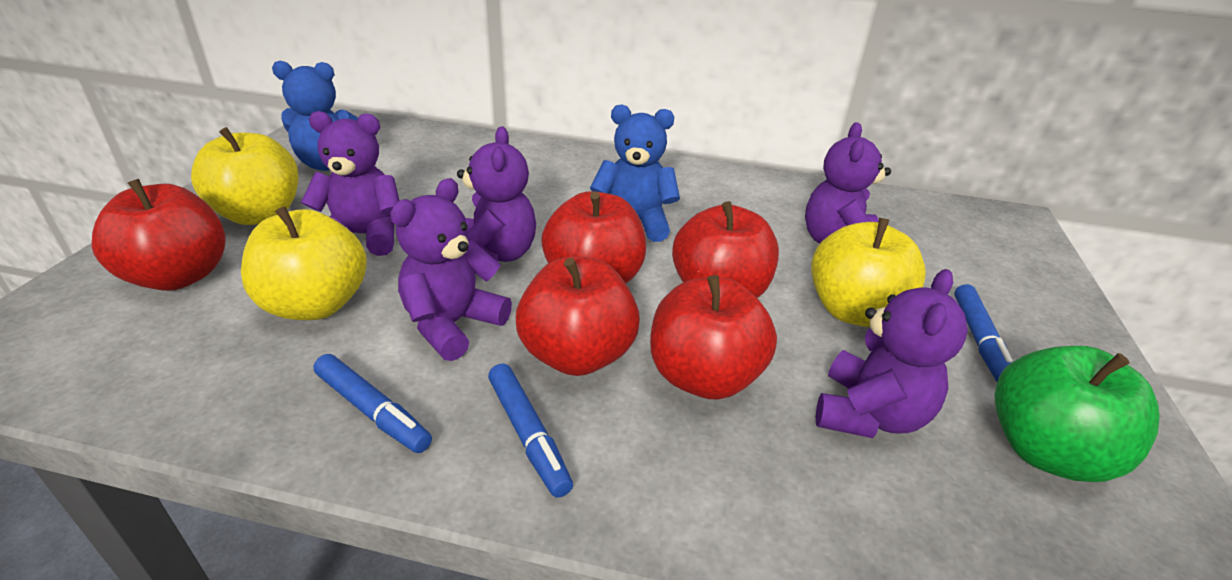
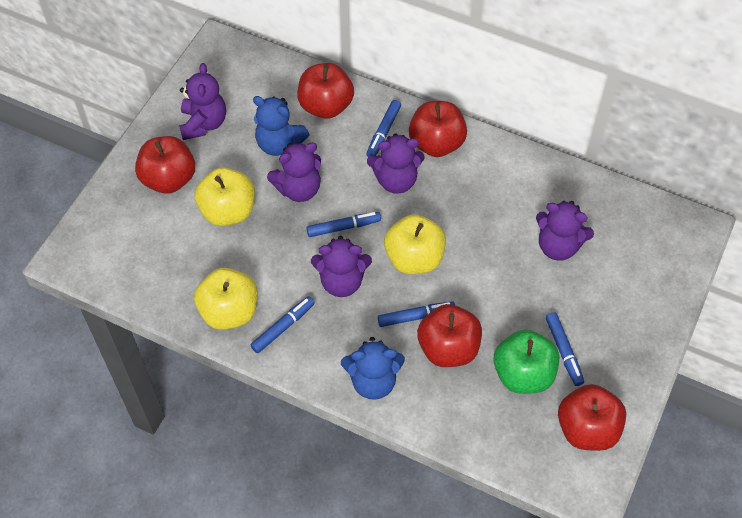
blue marker: 3 -> 5

